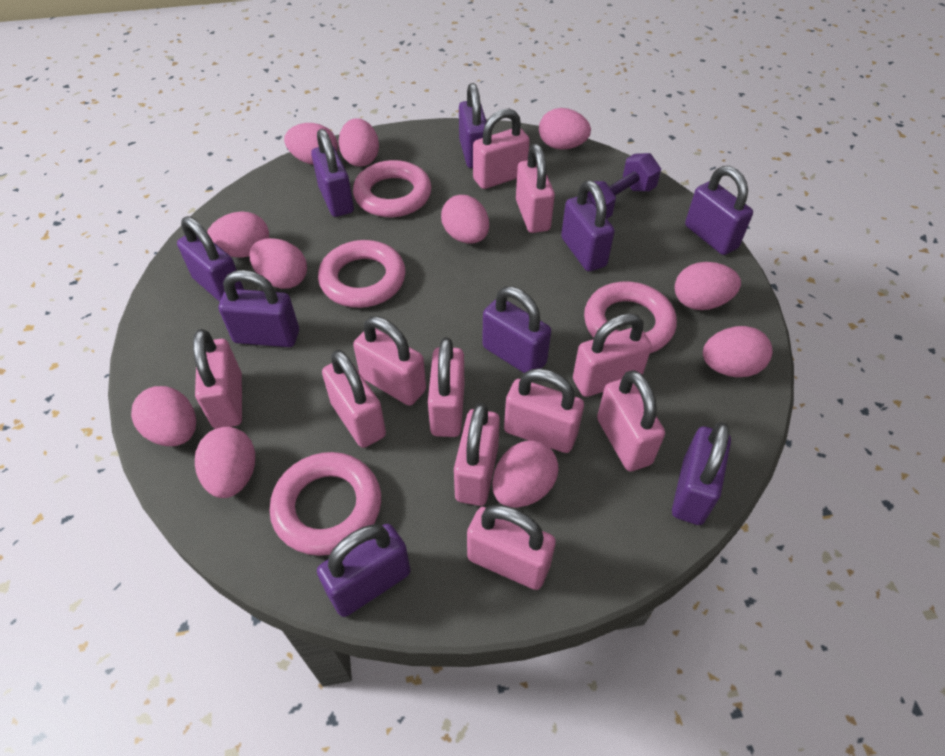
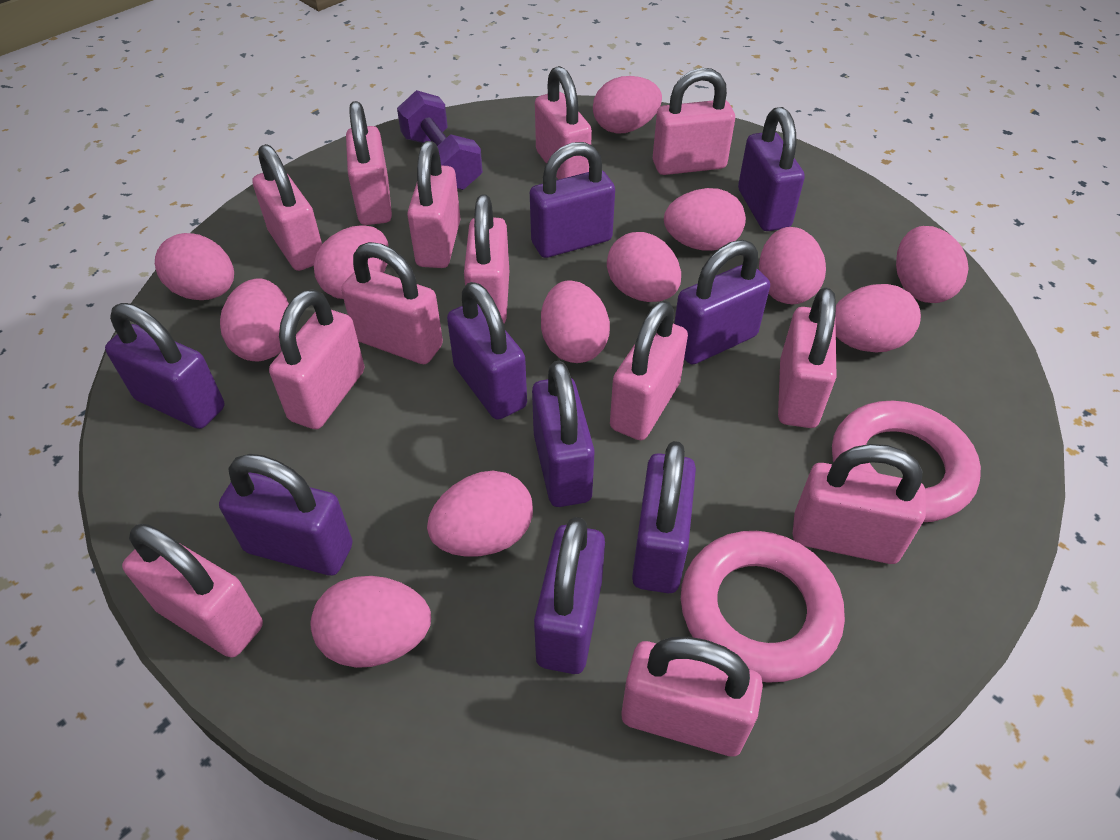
pink egg: 11 -> 12
pink padlock: 11 -> 13
pink ring: 4 -> 2

